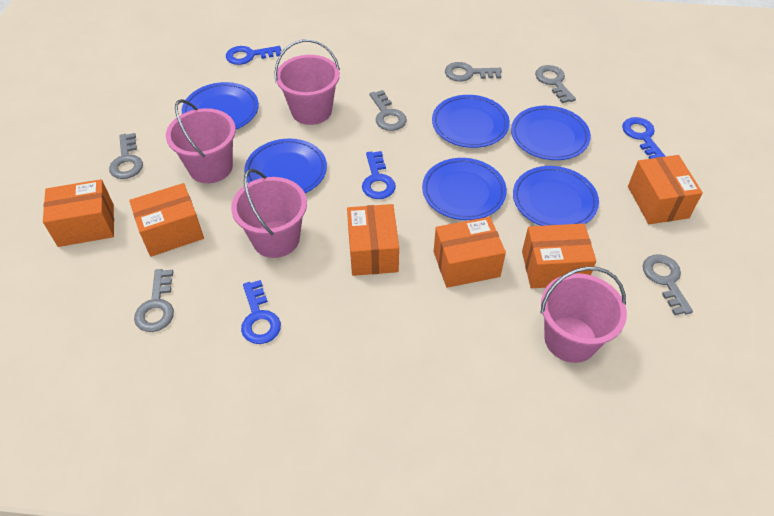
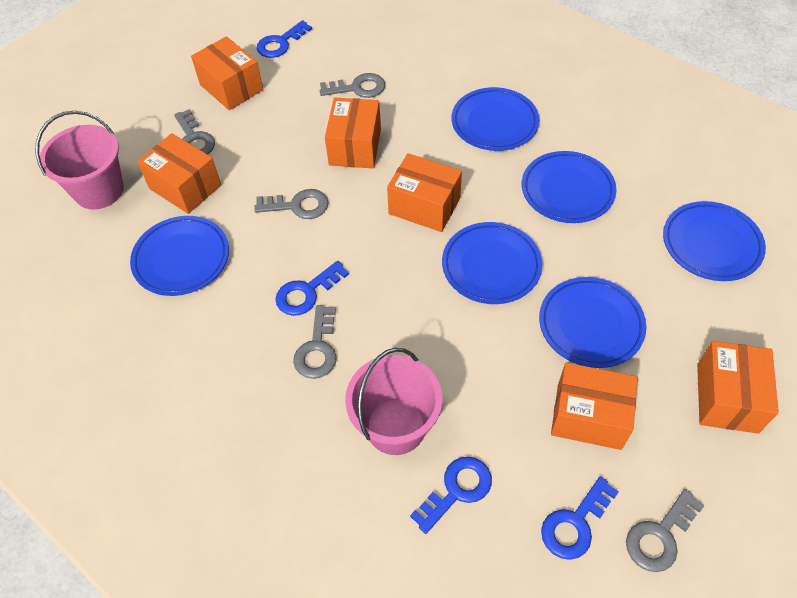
grey key: 6 -> 5
pink bucket: 4 -> 2

